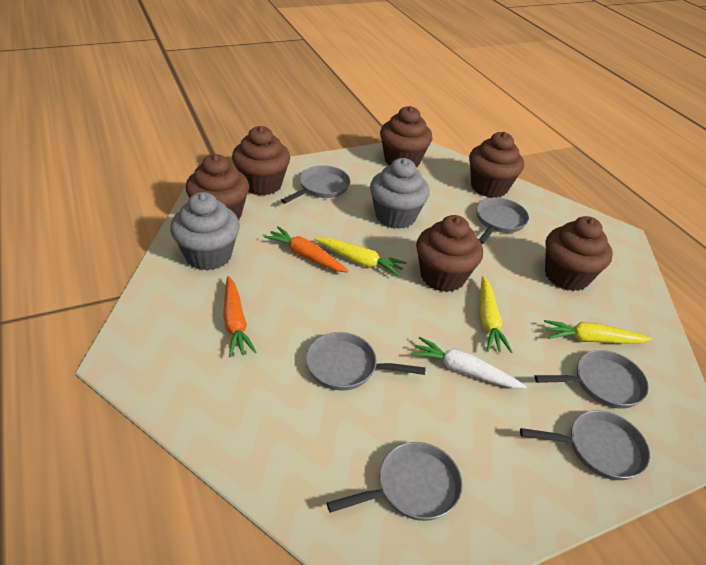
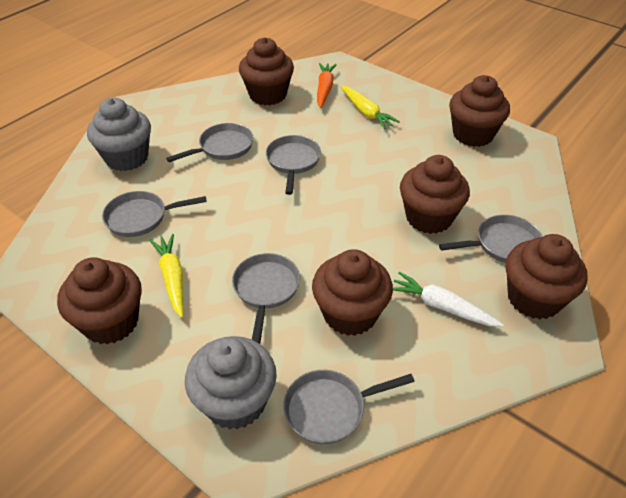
orange carrot: 2 -> 1
yellow carrot: 3 -> 2

